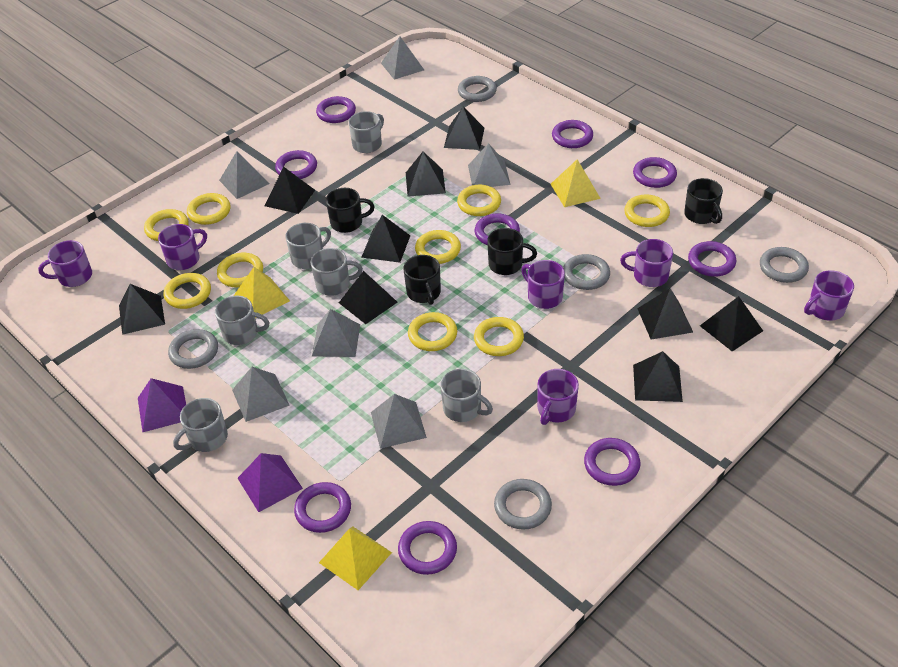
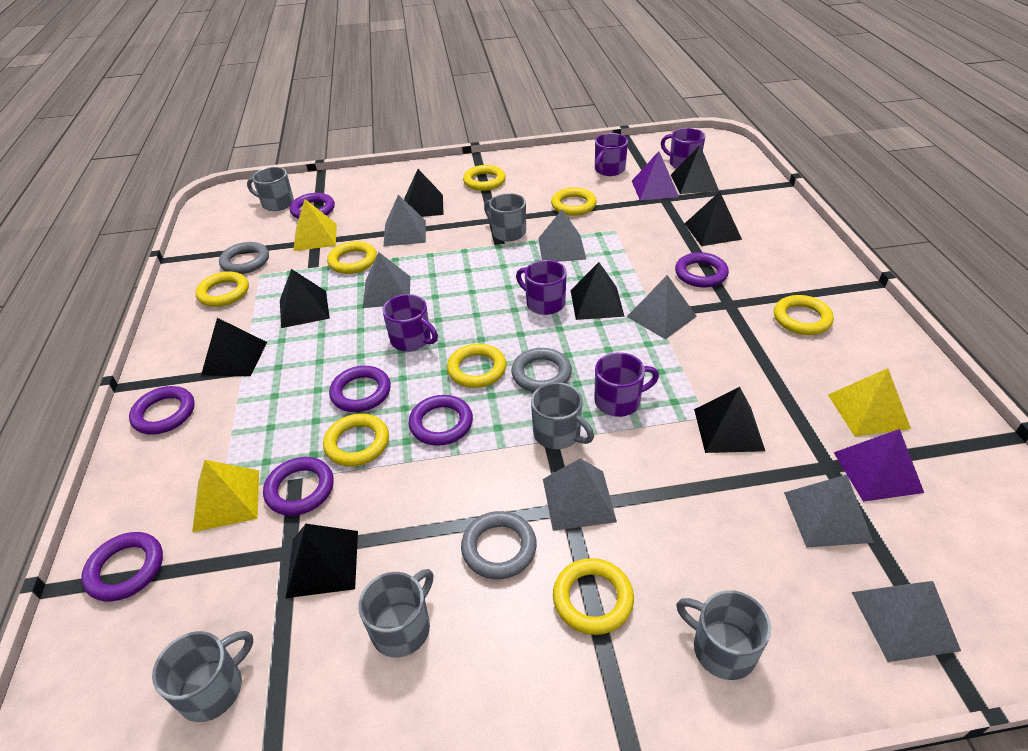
black mug: 4 -> 0
black pyramid: 9 -> 8
grey pyramid: 6 -> 7
grey ring: 5 -> 3
purple mug: 6 -> 5
purple ring: 9 -> 7
yellow ring: 9 -> 8

